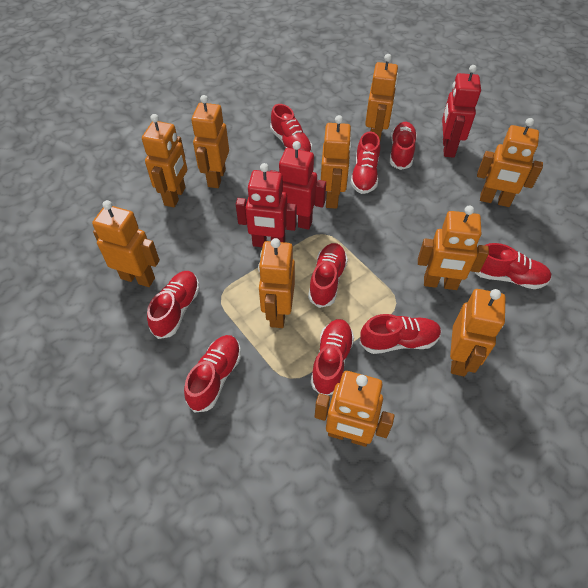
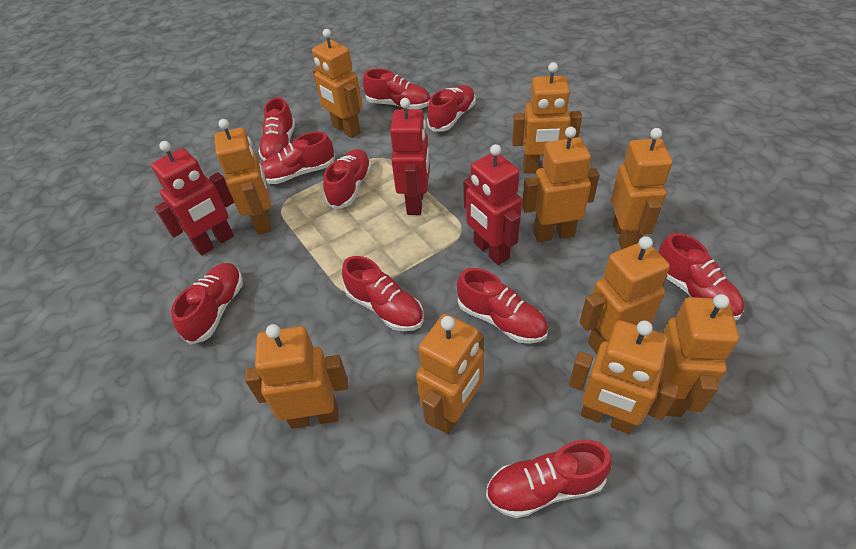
red shoe: 9 -> 10

